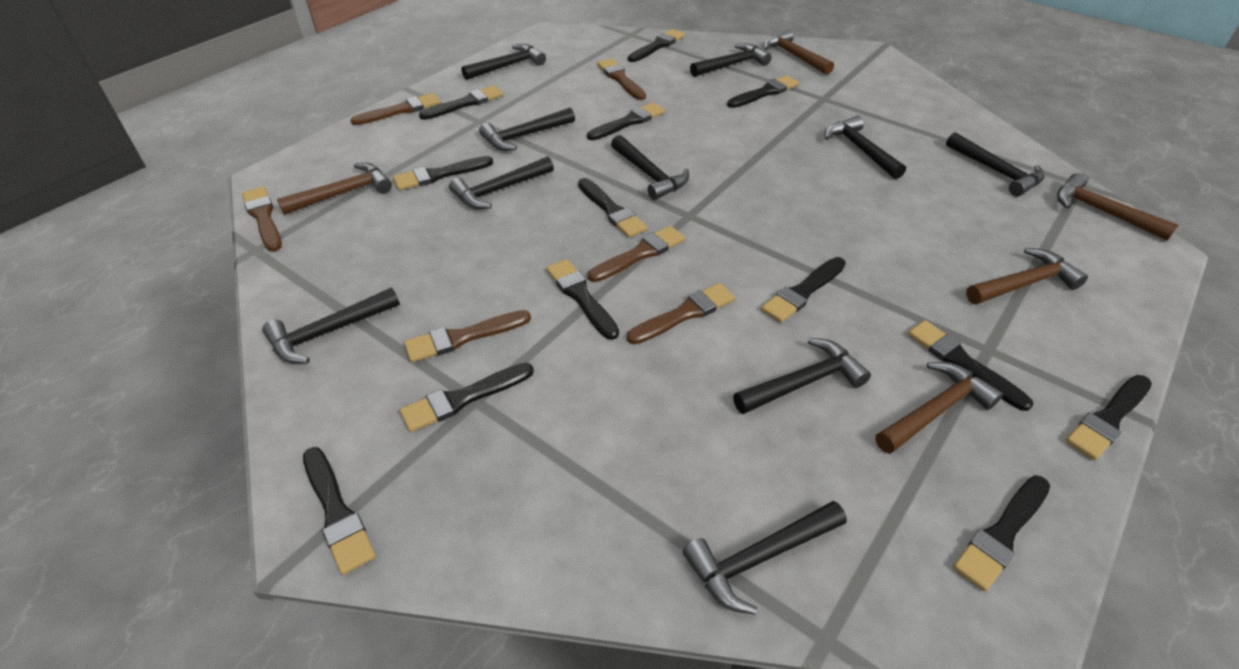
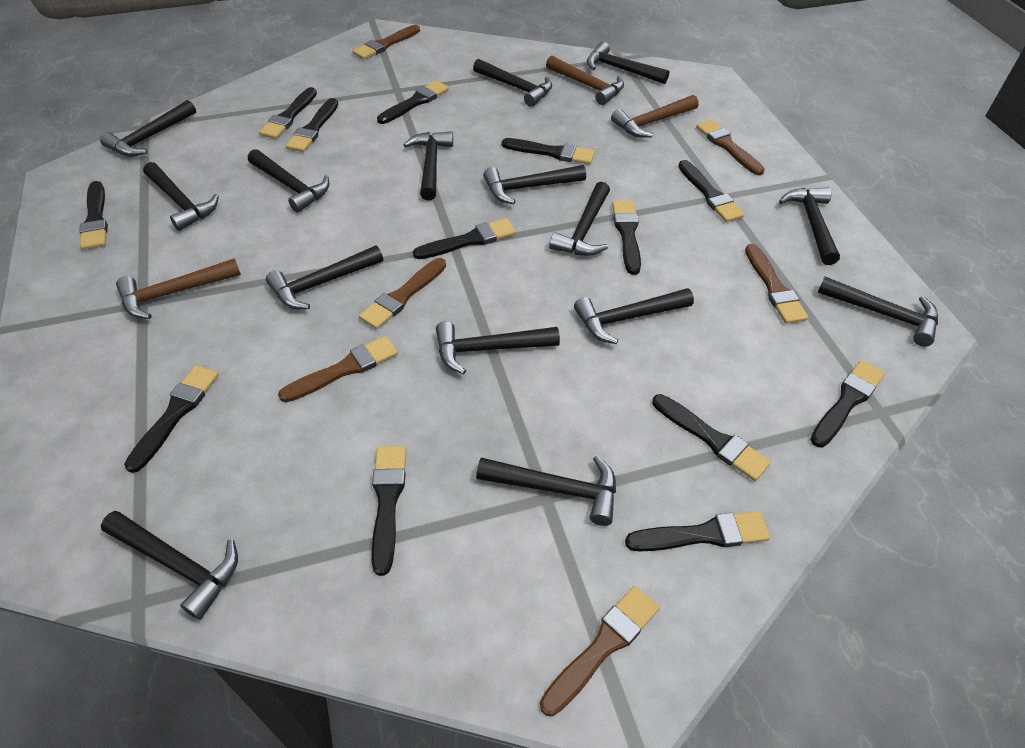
black hammer: 10 -> 15
brown hammer: 5 -> 3

